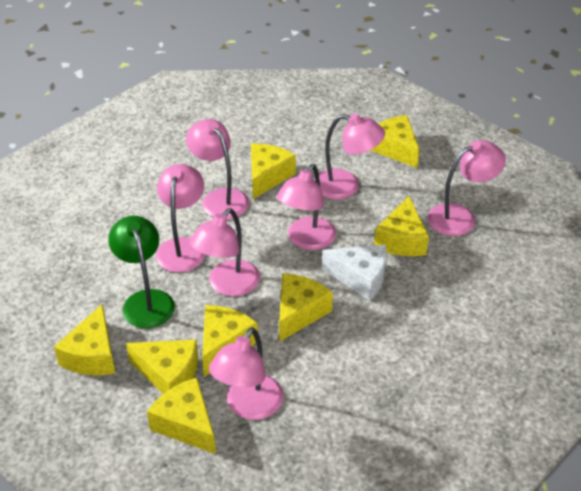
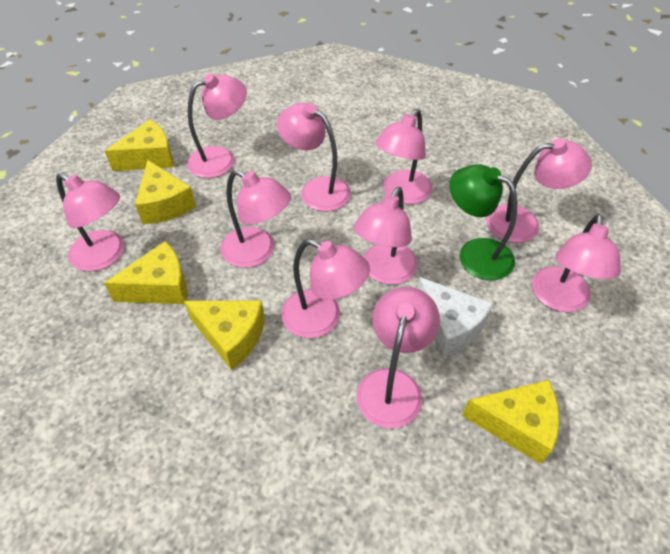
pink lamp: 7 -> 10
yellow cheese: 8 -> 5

